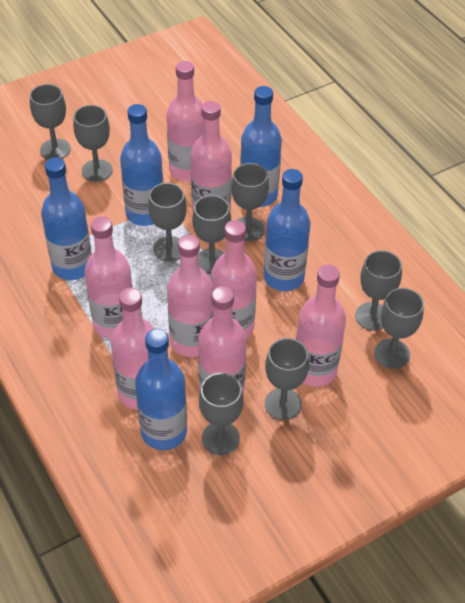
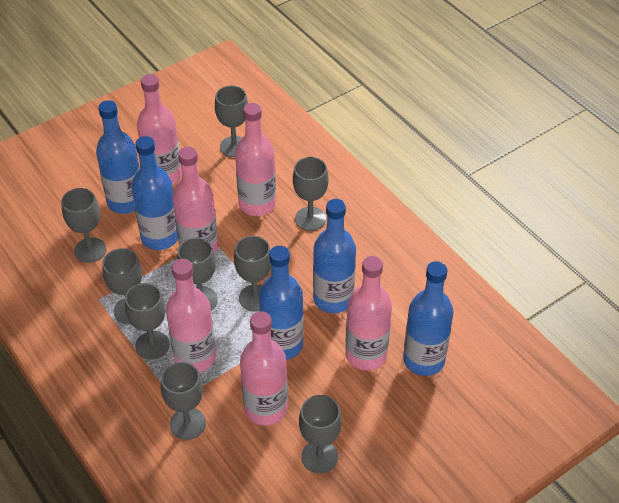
pink bottle: 8 -> 6

